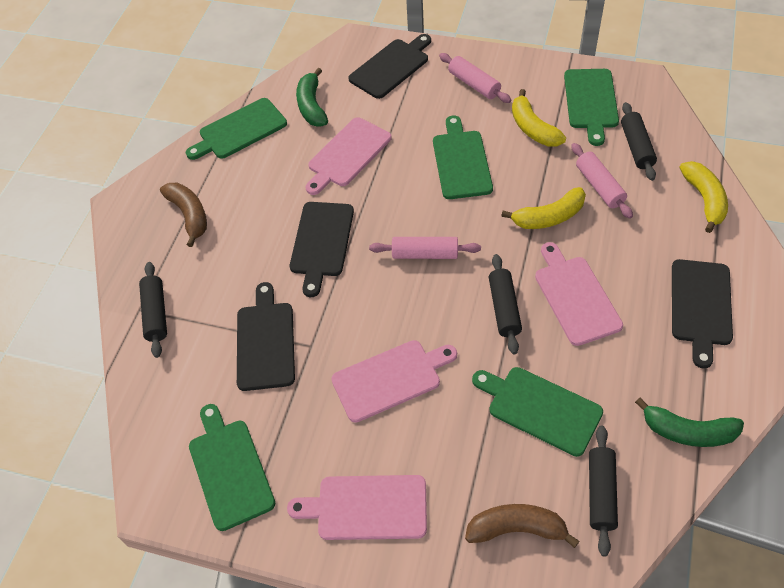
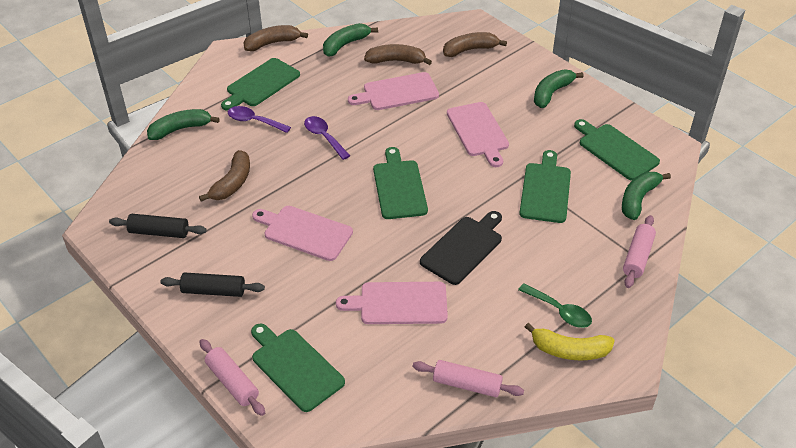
black cutting board: 4 -> 1
black rolling pin: 4 -> 2
brown banana: 2 -> 4
green banana: 2 -> 4
green spoon: 0 -> 1
purple spoon: 0 -> 2
yellow banana: 3 -> 1

